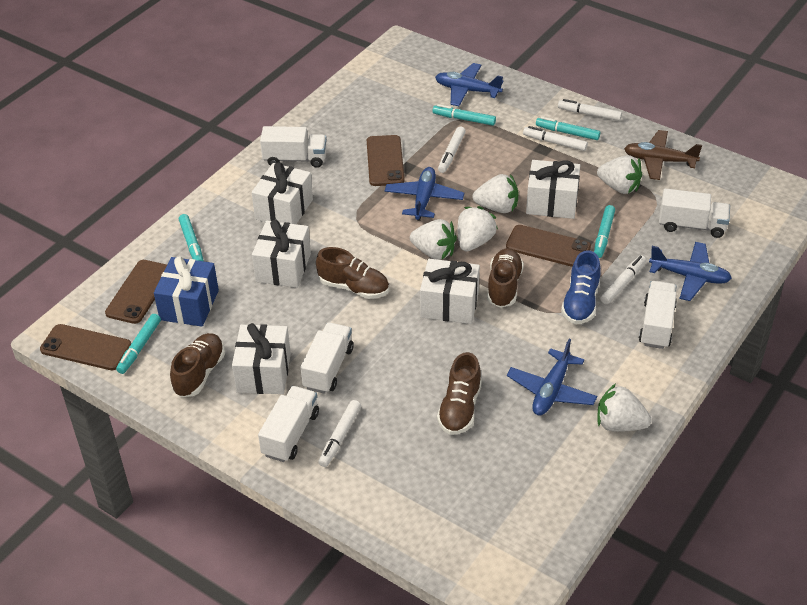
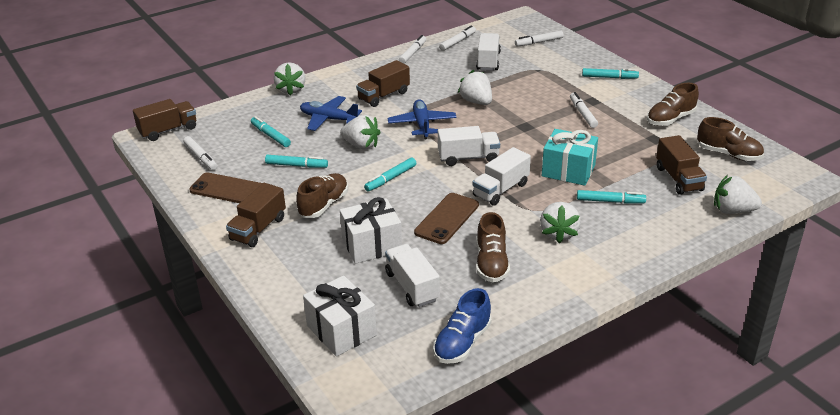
blue gift: 1 -> 0
blue plane: 4 -> 2
brown phone: 4 -> 2
brown plane: 1 -> 0
brown truck: 0 -> 4
turquoise gift: 0 -> 1
white gift: 5 -> 2
white truck: 5 -> 4

